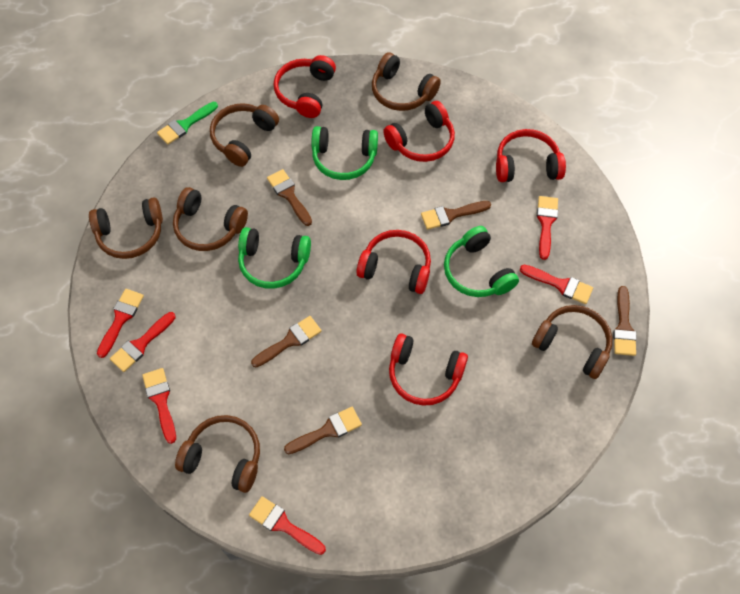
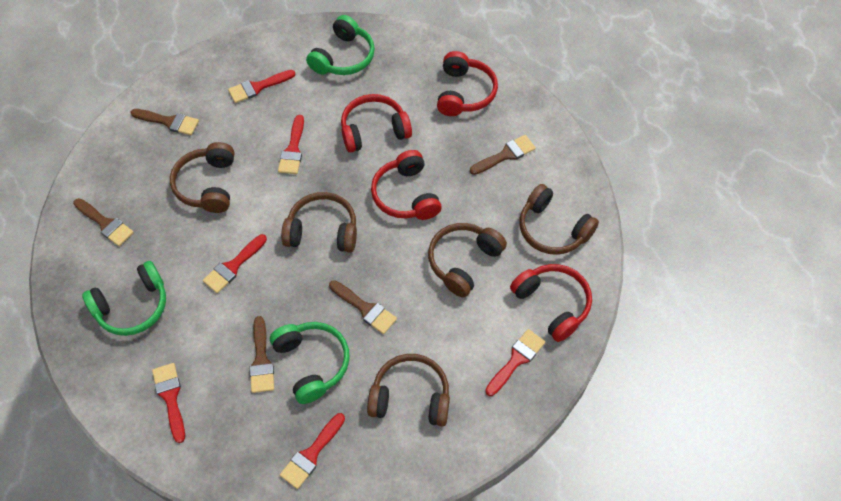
brown headphones: 6 -> 5
green brush: 1 -> 0
red headphones: 5 -> 4

